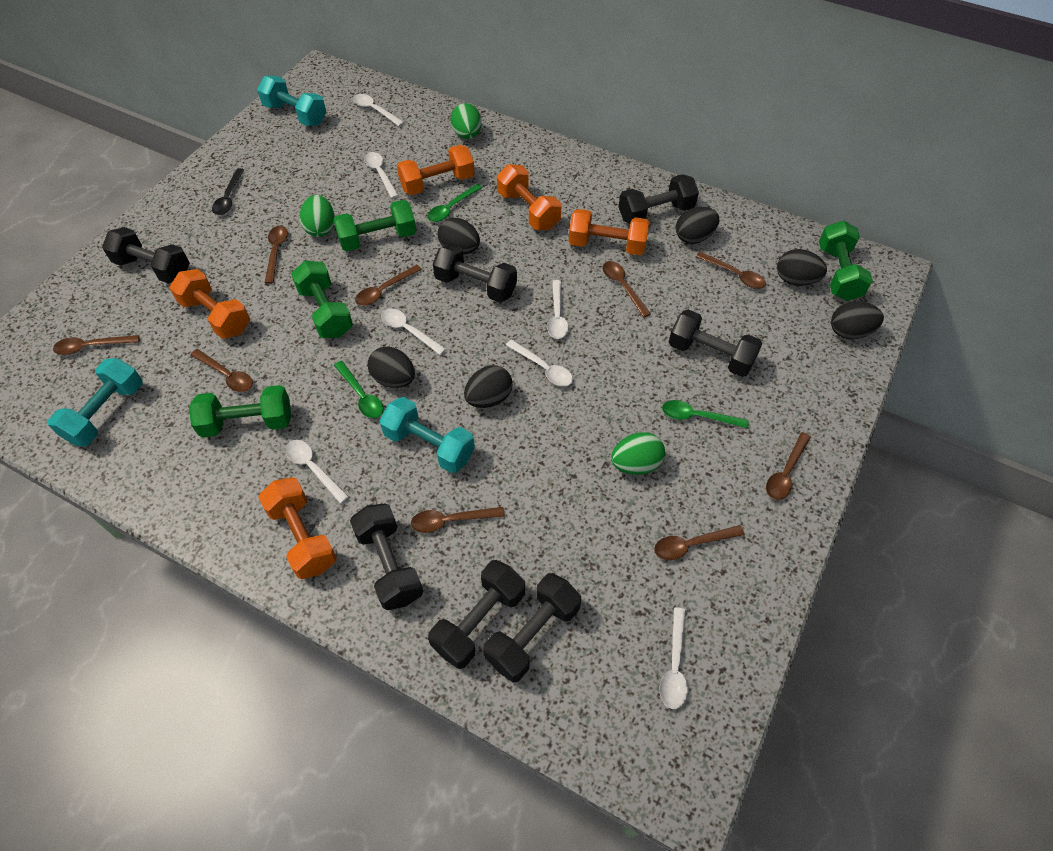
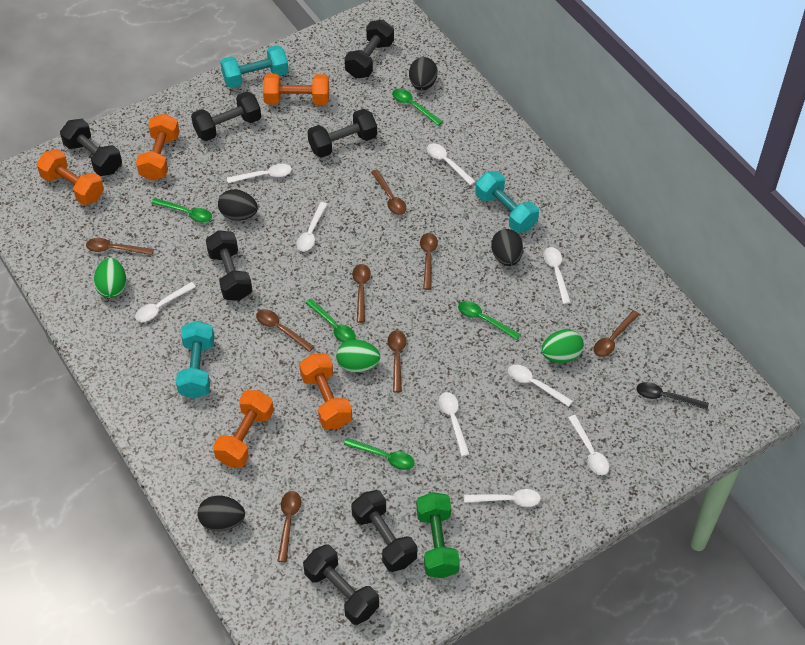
black egg: 6 -> 4
brown spoon: 9 -> 8
green dumbbell: 4 -> 1
green spoon: 3 -> 5
white spoon: 7 -> 9

